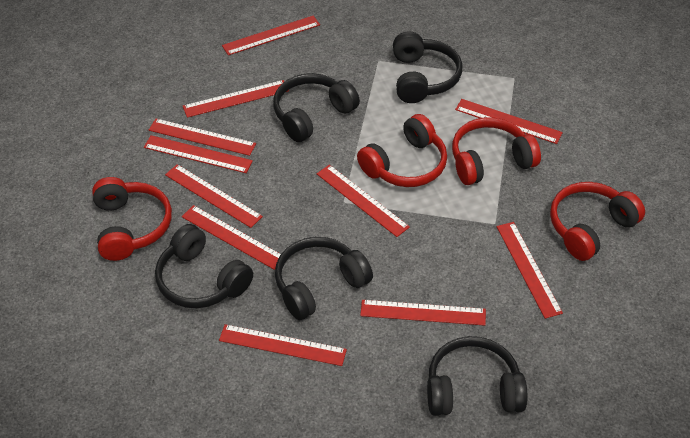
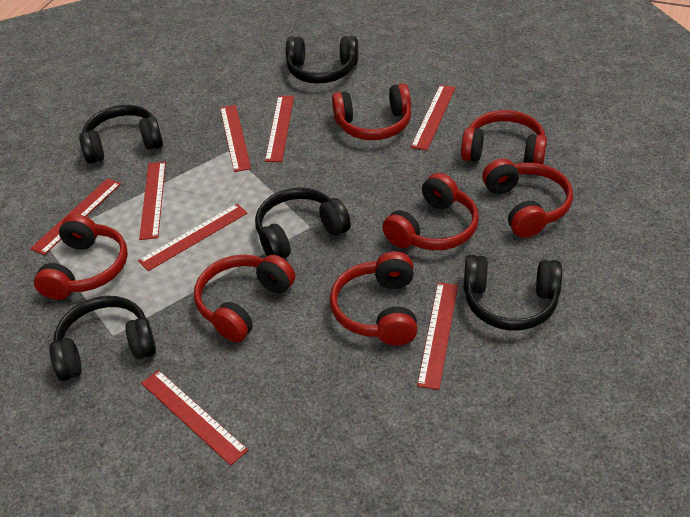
red headphones: 4 -> 7
red ruler: 11 -> 8

